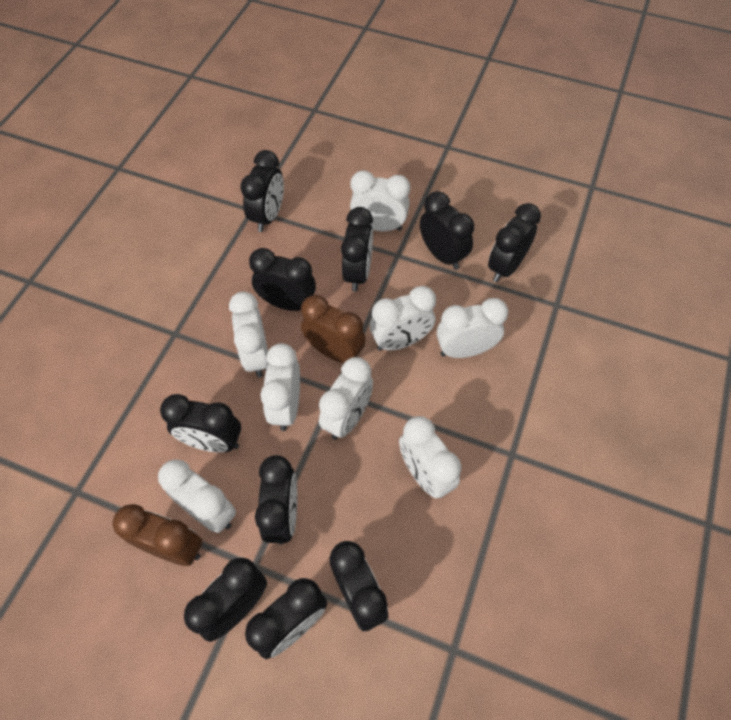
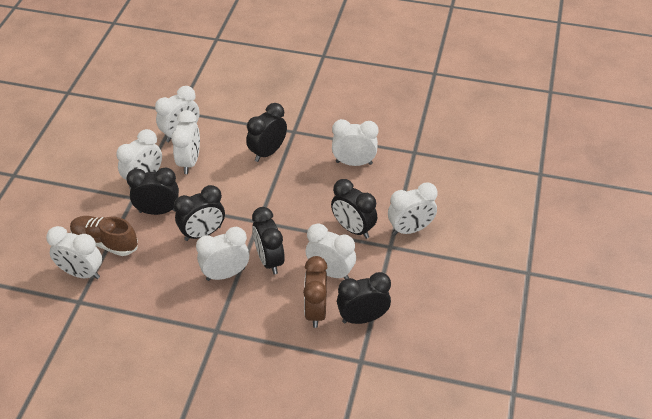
black clock: 10 -> 6
brown clock: 2 -> 1
brown shoe: 0 -> 1

